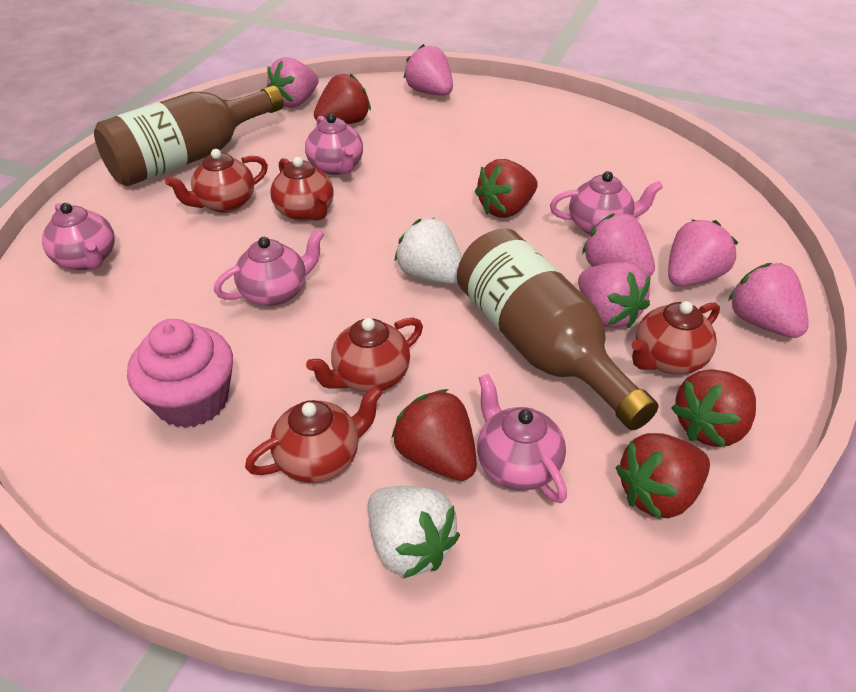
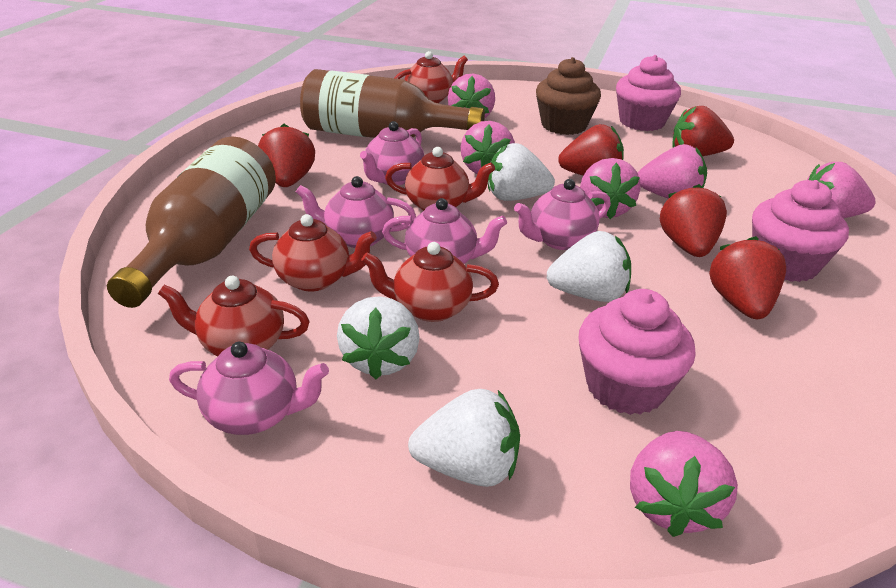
brown cupcake: 0 -> 1
pink cupcake: 1 -> 3
white strawberry: 2 -> 4

